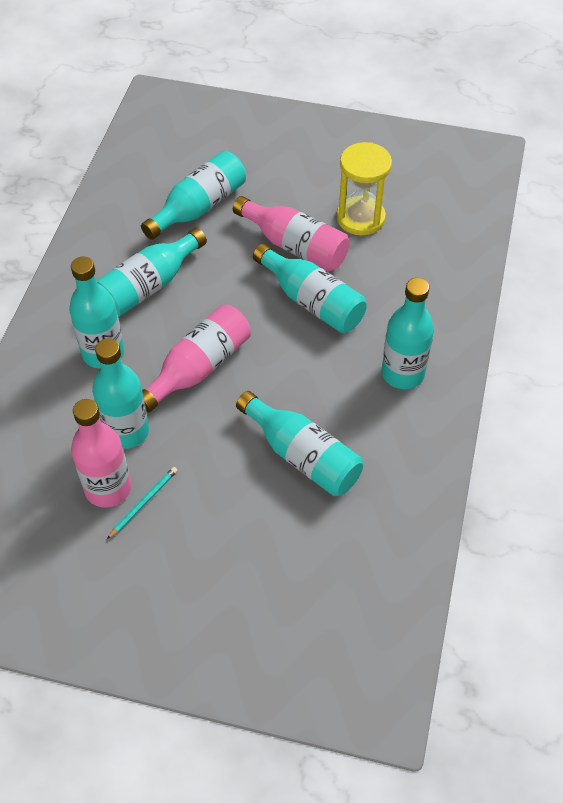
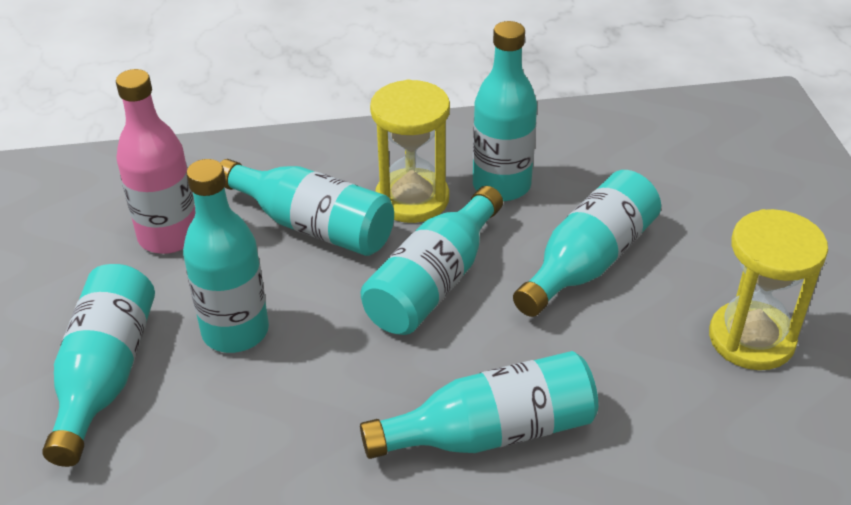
pink bottle: 3 -> 1
turquoise pencil: 1 -> 0
yellow hourglass: 1 -> 2

